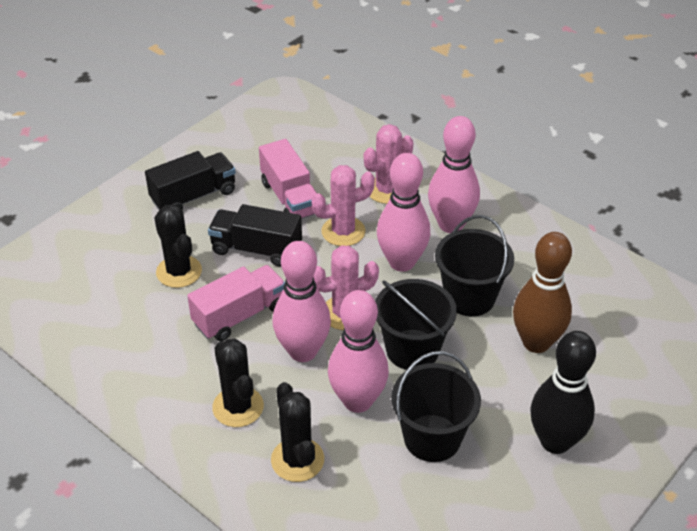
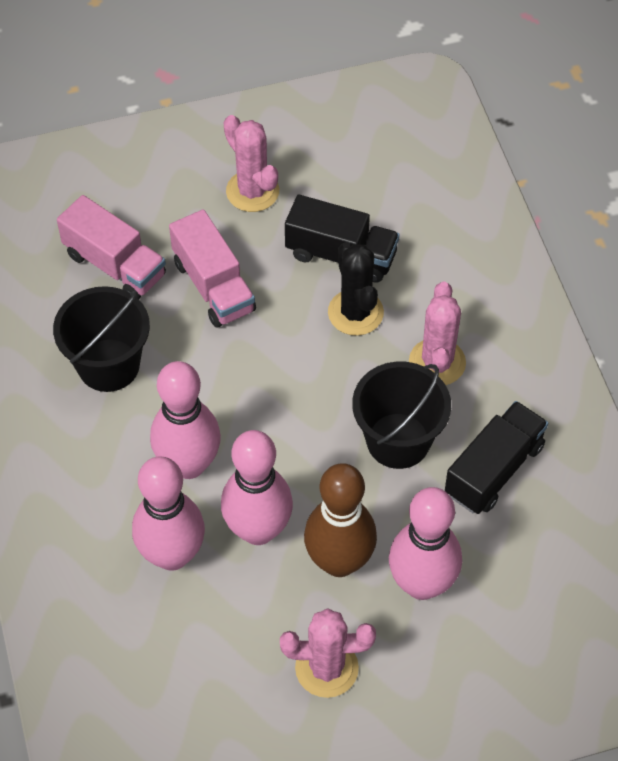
black bowling pin: 1 -> 0
black bucket: 3 -> 2
black cactus: 3 -> 1

